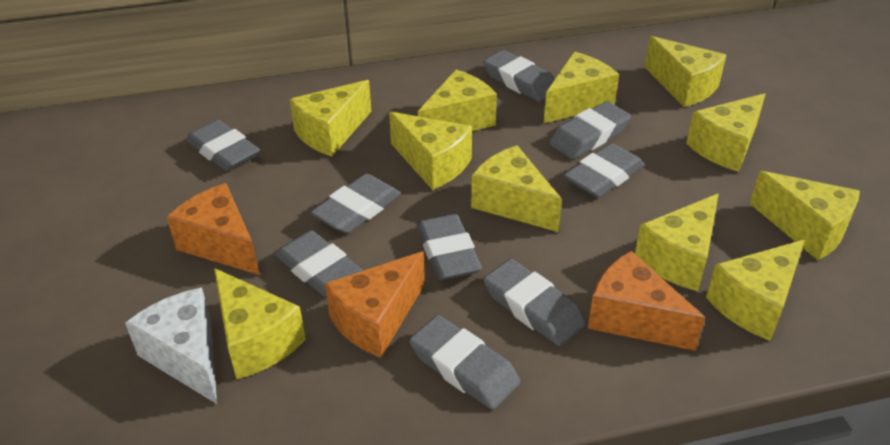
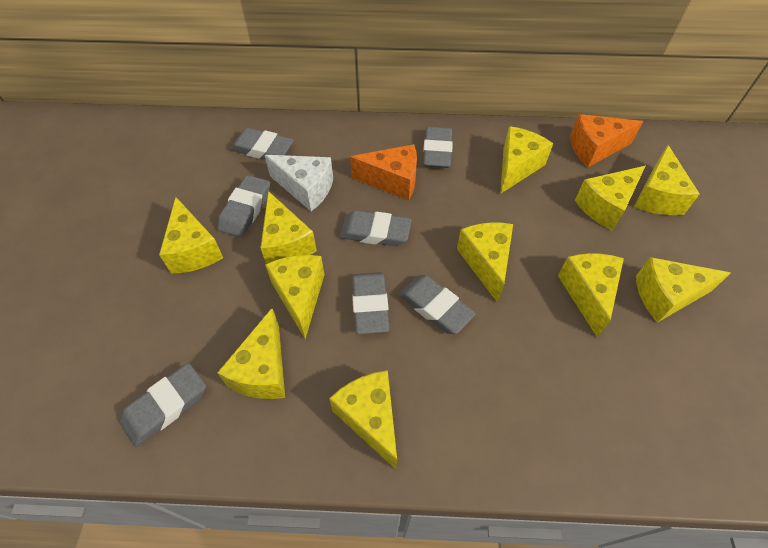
grey eraser: 9 -> 7
orange cheese: 3 -> 2

